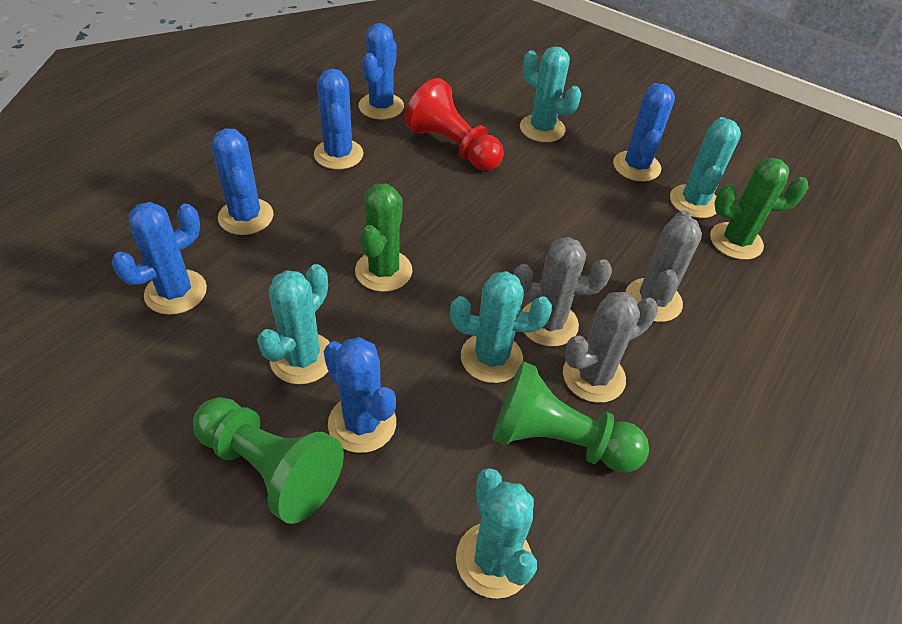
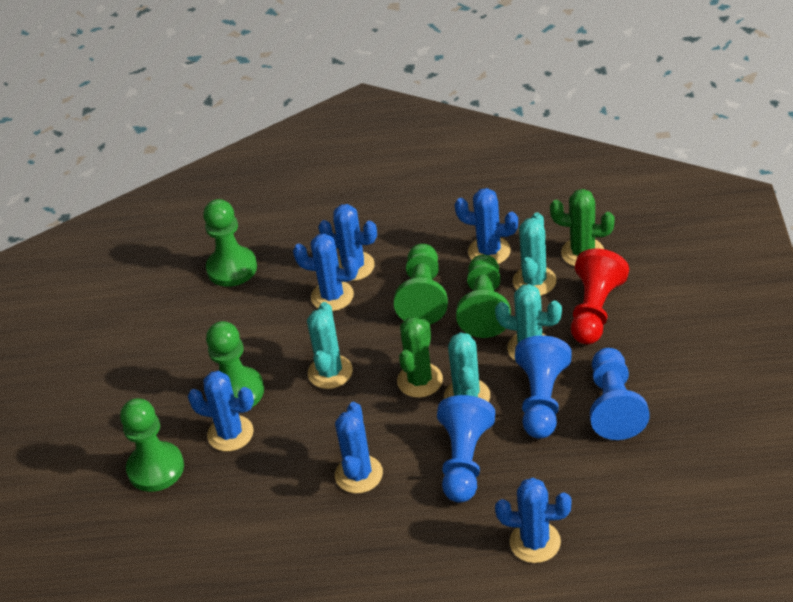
blue pawn: 0 -> 3
green pawn: 2 -> 5
grey cactus: 3 -> 0
turquoise cactus: 5 -> 4

